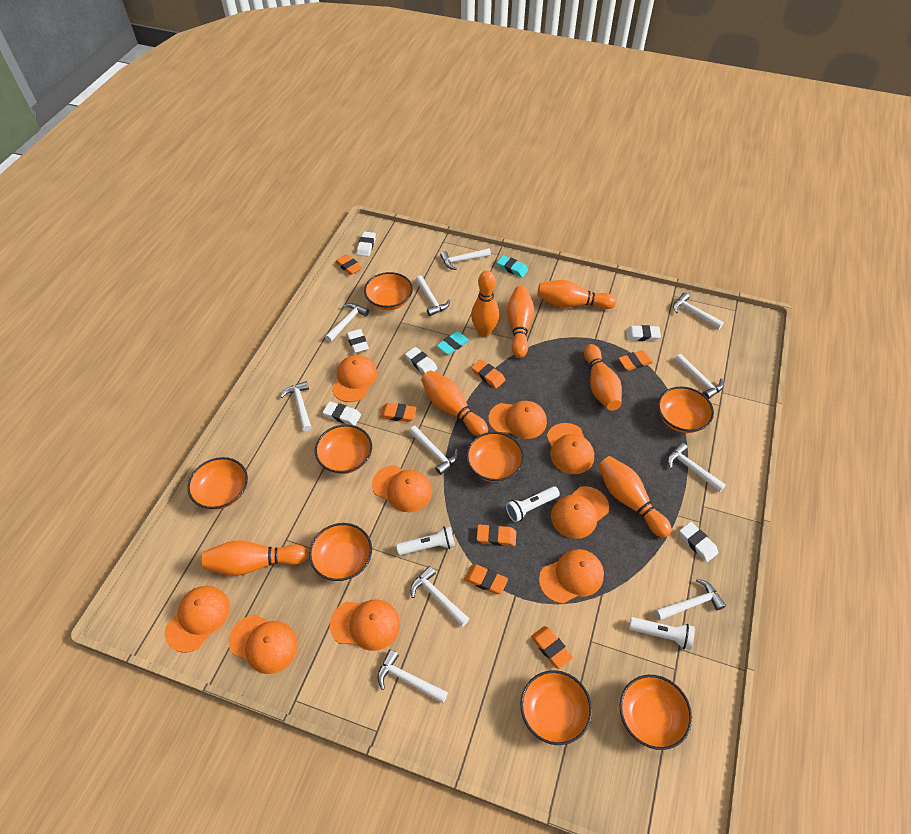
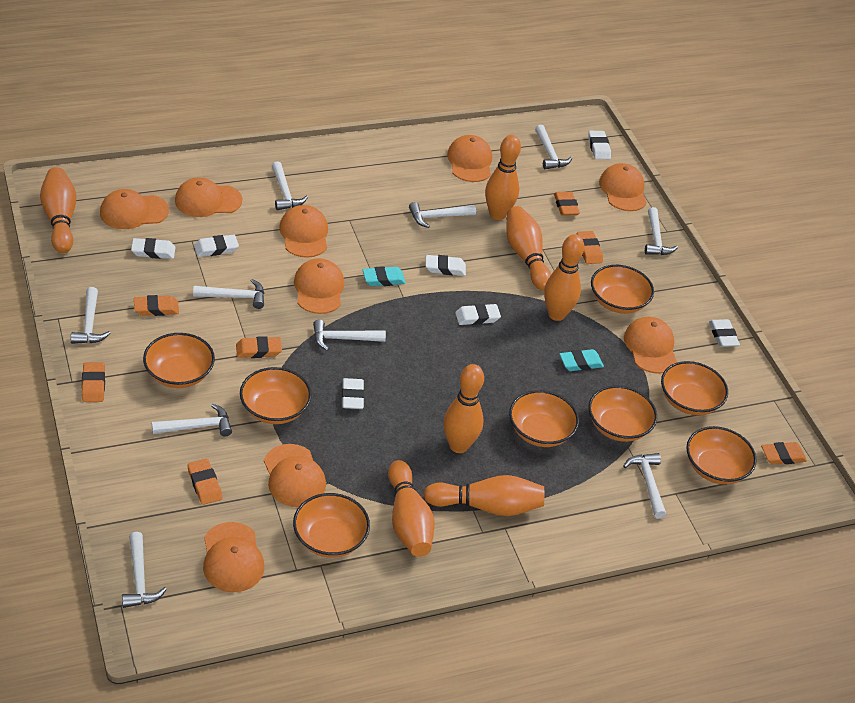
white eraser: 6 -> 7
white flashlight: 3 -> 0
white hammer: 11 -> 10

